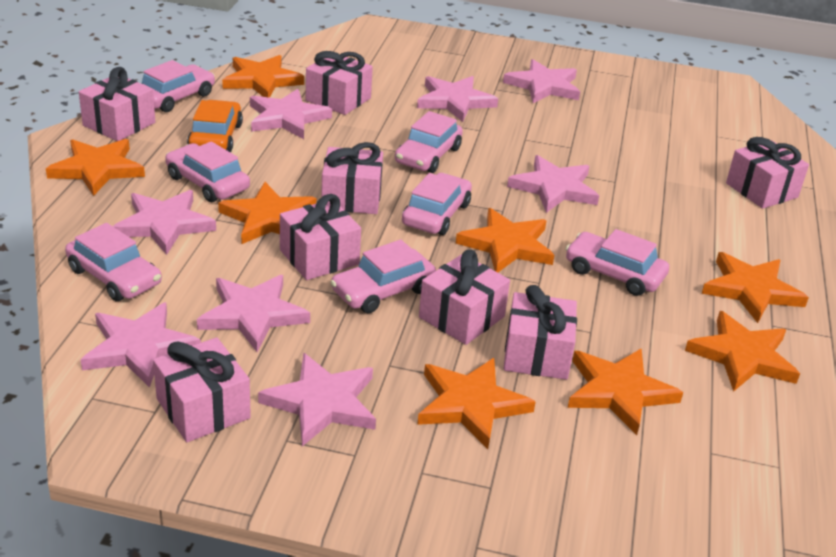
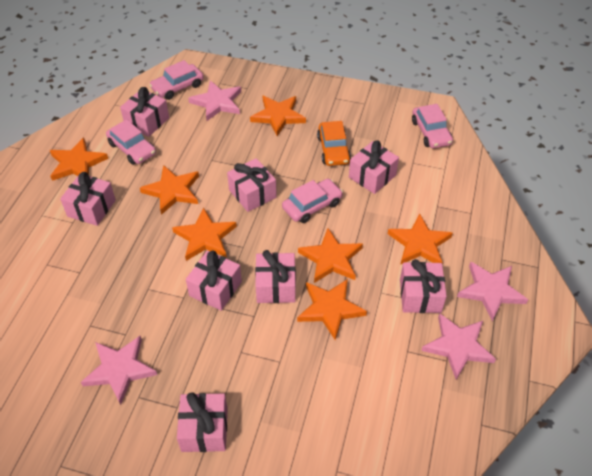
orange star: 8 -> 7
pink car: 7 -> 4
pink star: 8 -> 4

